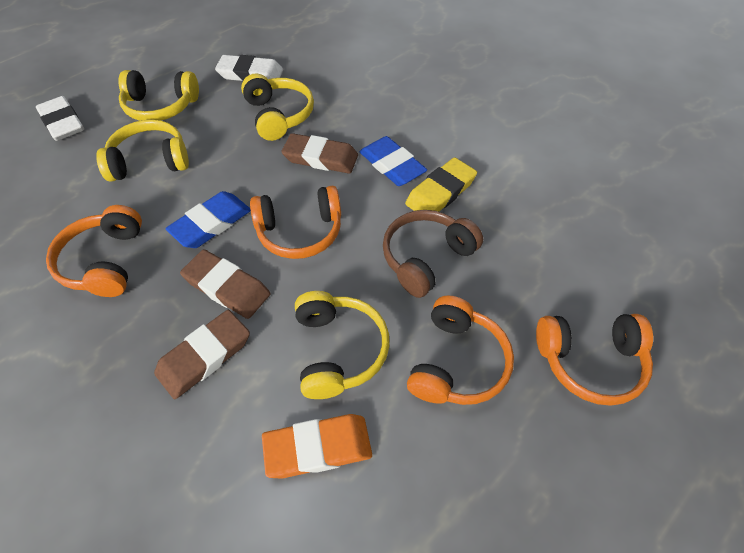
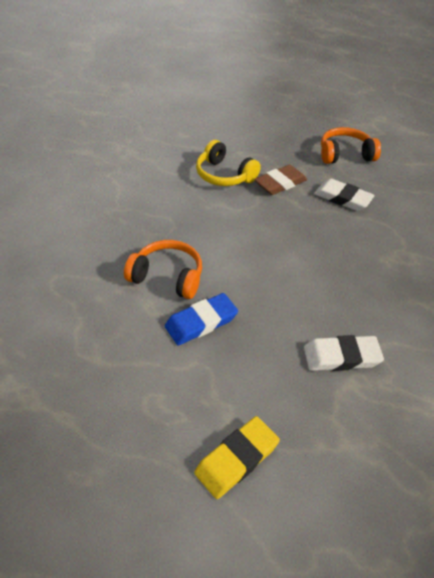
blue eraser: 2 -> 1
brown eraser: 3 -> 1
brown headphones: 1 -> 0
orange eraser: 1 -> 0
orange headphones: 4 -> 2
yellow headphones: 4 -> 1

